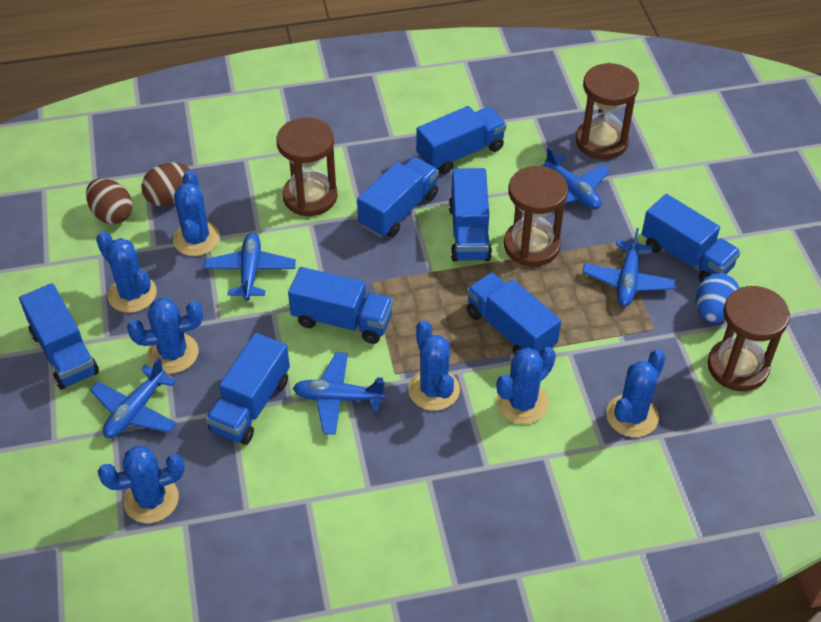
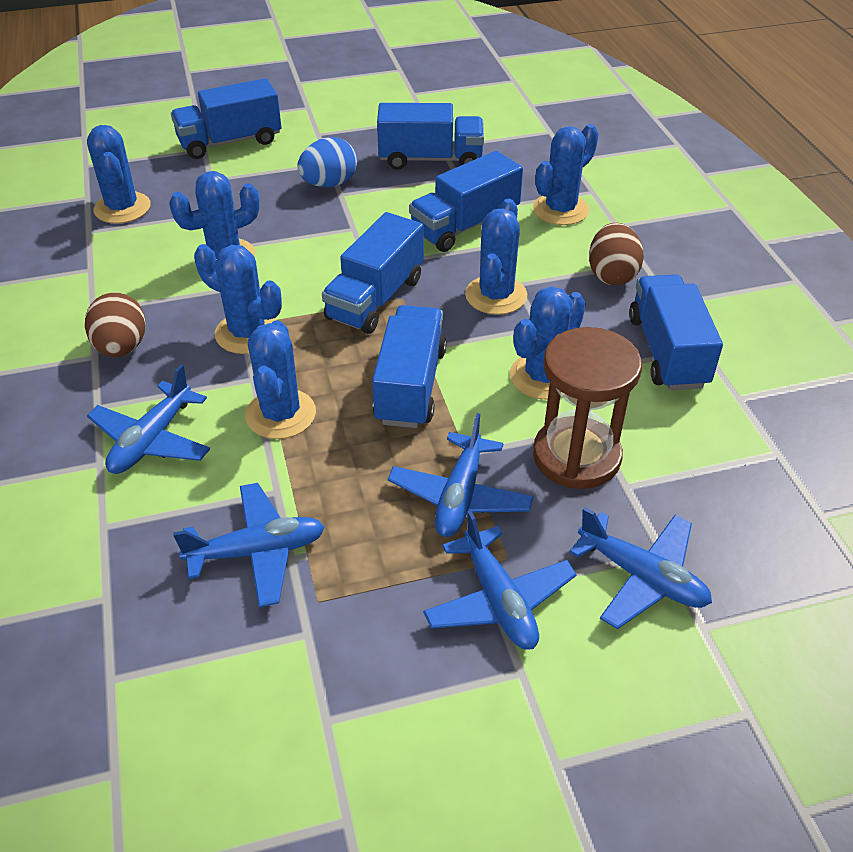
blue truck: 8 -> 6
brown hourglass: 4 -> 1

